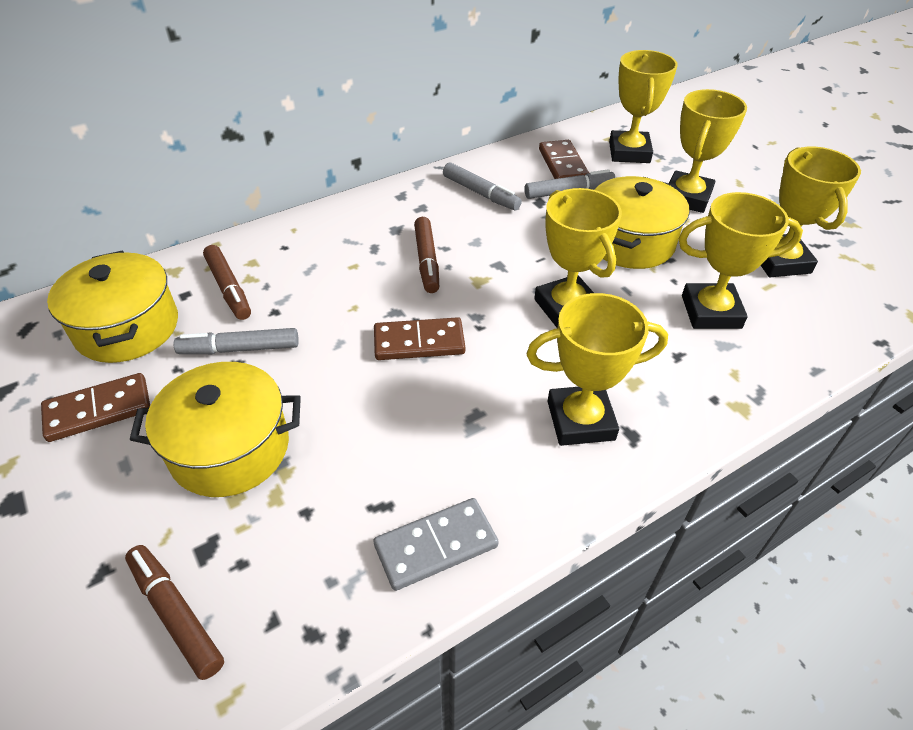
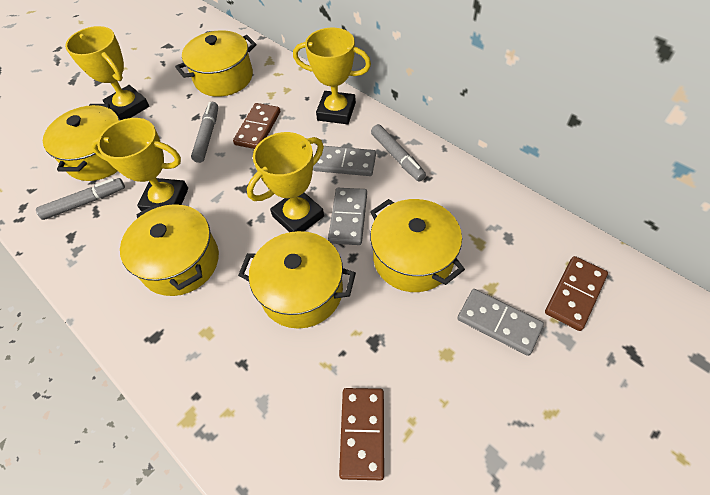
brown marker: 3 -> 0
grey domino: 1 -> 3
yellow pot: 3 -> 5
yellow trophy: 6 -> 4

